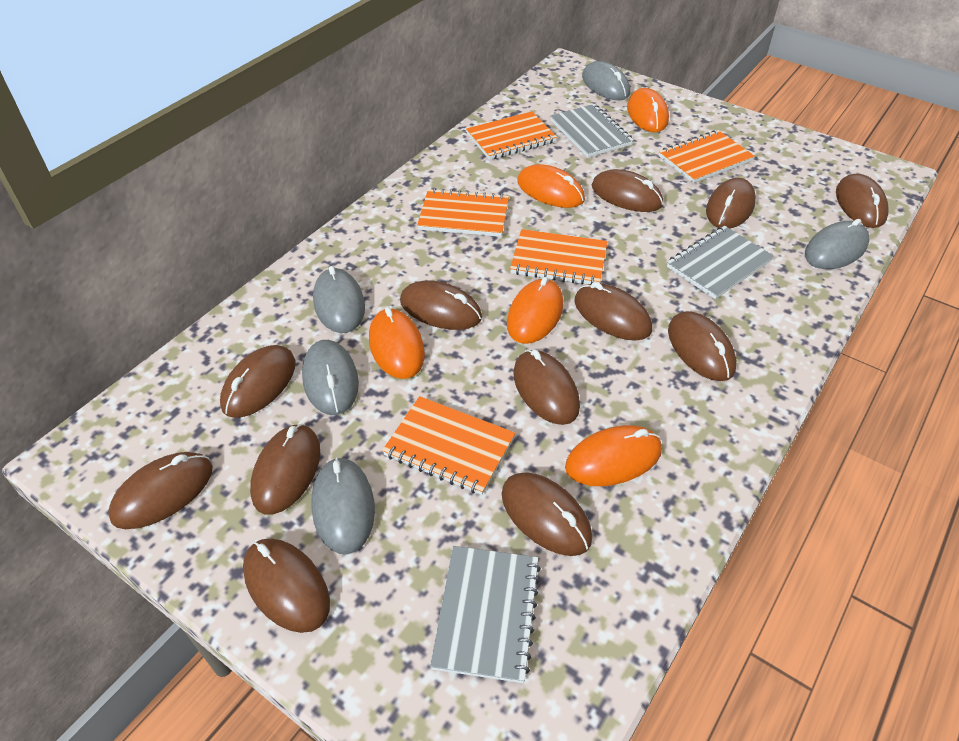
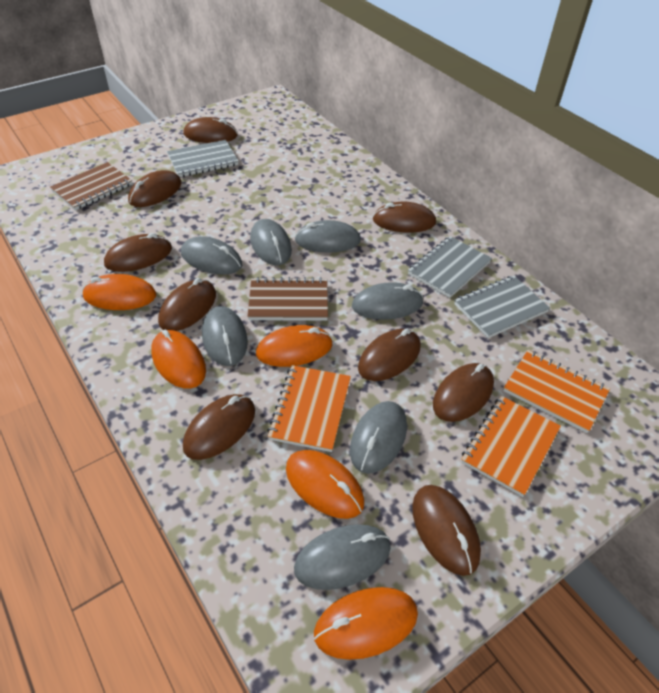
brown mouse: 12 -> 9
brown notebook: 0 -> 2
grey mouse: 5 -> 7
orange notebook: 5 -> 3

